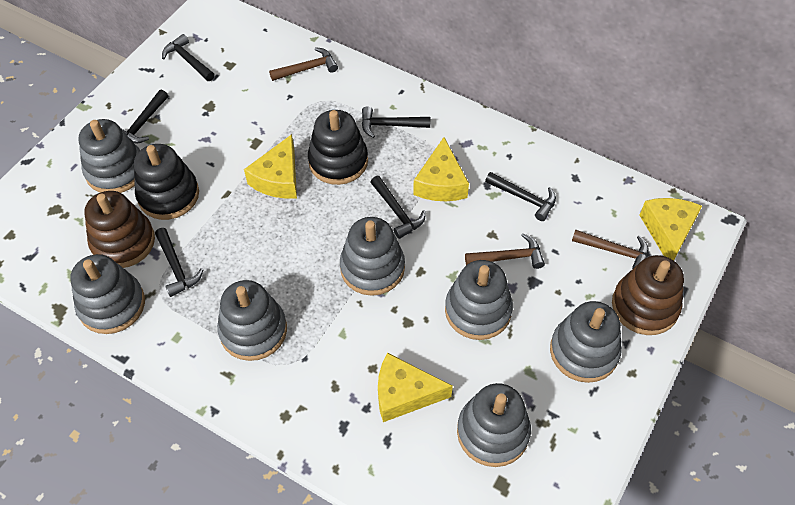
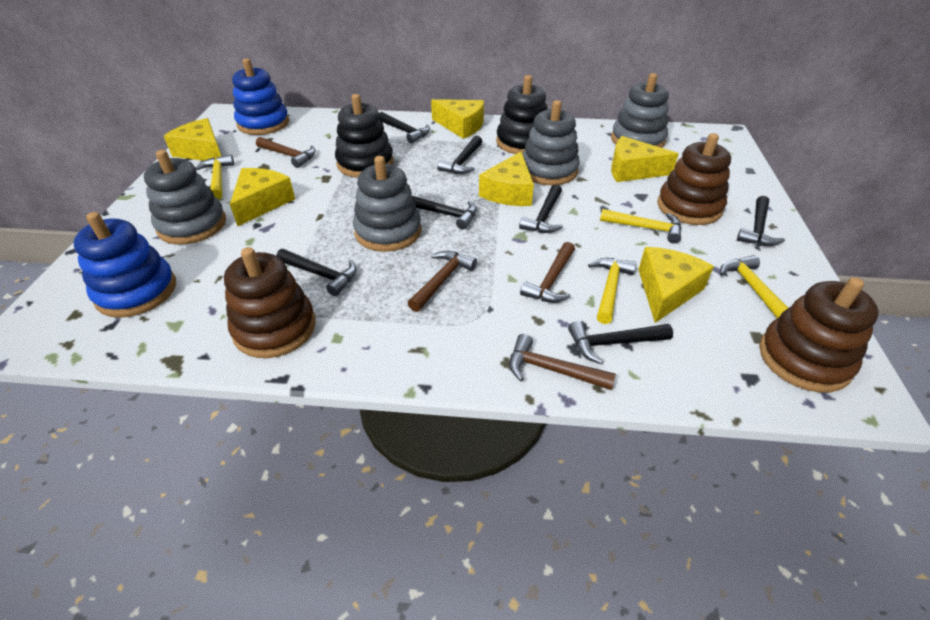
black hammer: 6 -> 7
blue stacking toy: 0 -> 2
brown hammer: 3 -> 4
brown stacking toy: 2 -> 3
grey stacking toy: 7 -> 4
yellow cheese: 4 -> 6
yellow hammer: 0 -> 4

